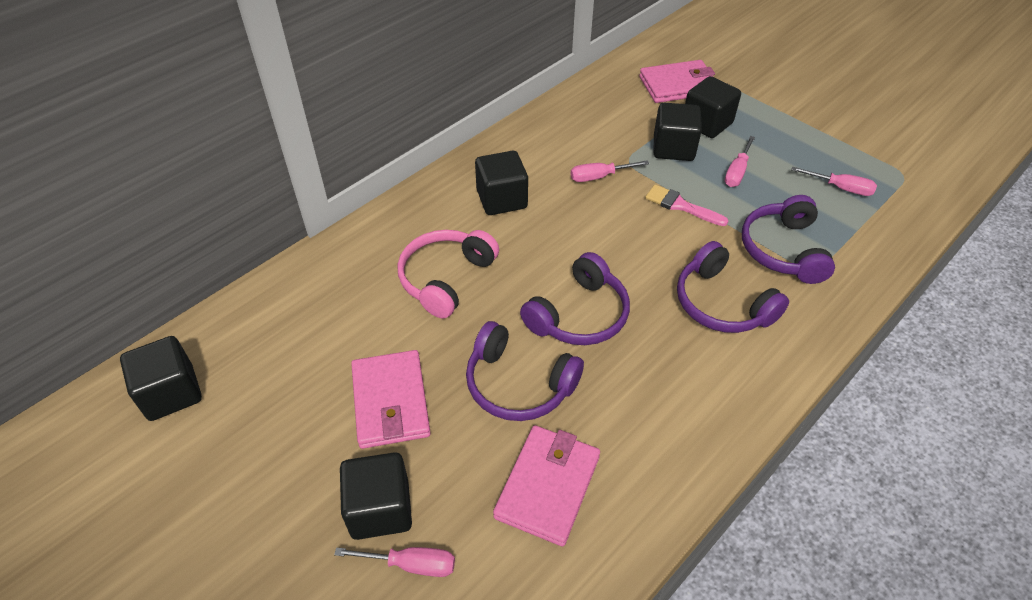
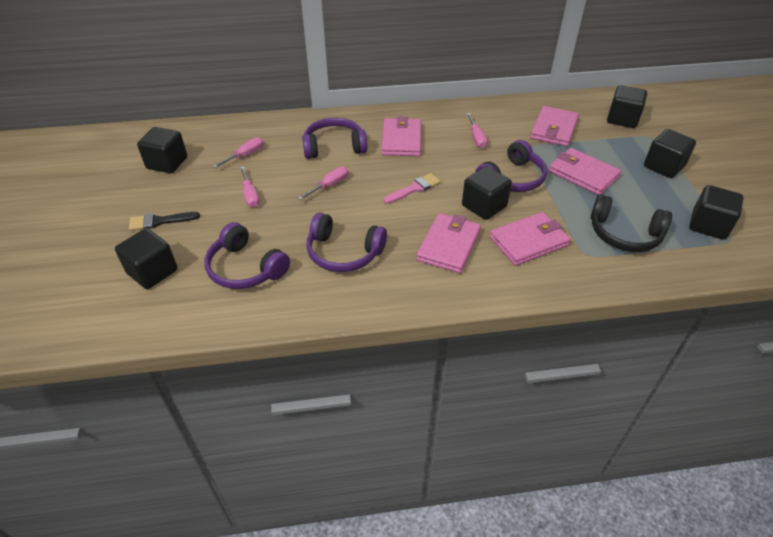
black brush: 0 -> 1
black cube: 5 -> 6
black headphones: 0 -> 1
pink headphones: 1 -> 0
pink wallet: 3 -> 5

